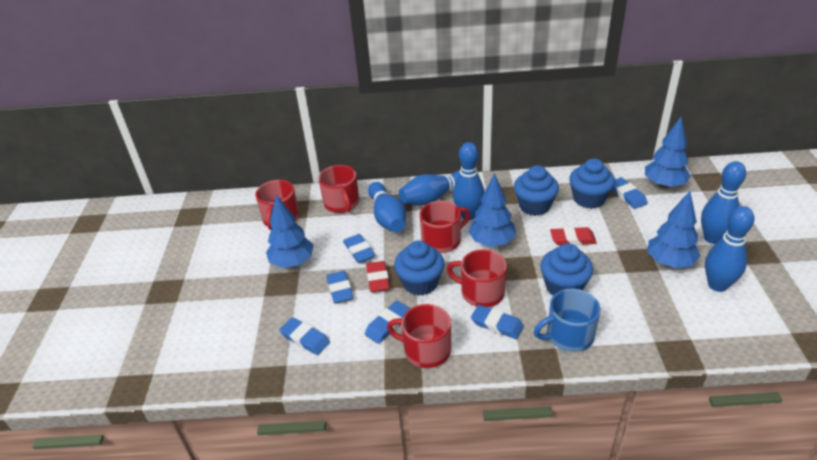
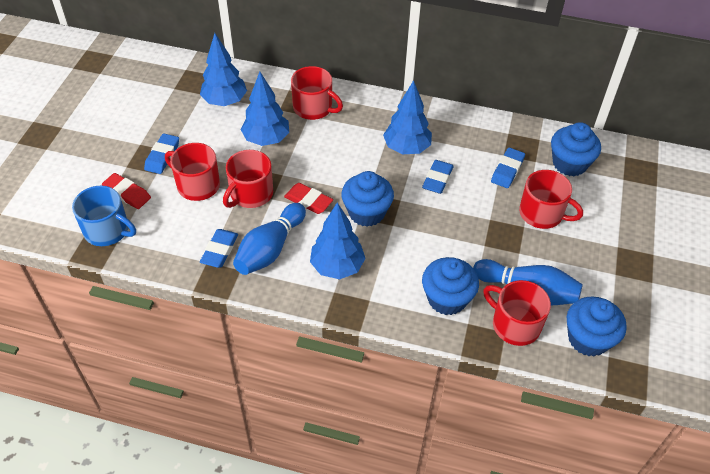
blue bowling pin: 5 -> 2
blue eraser: 6 -> 4

